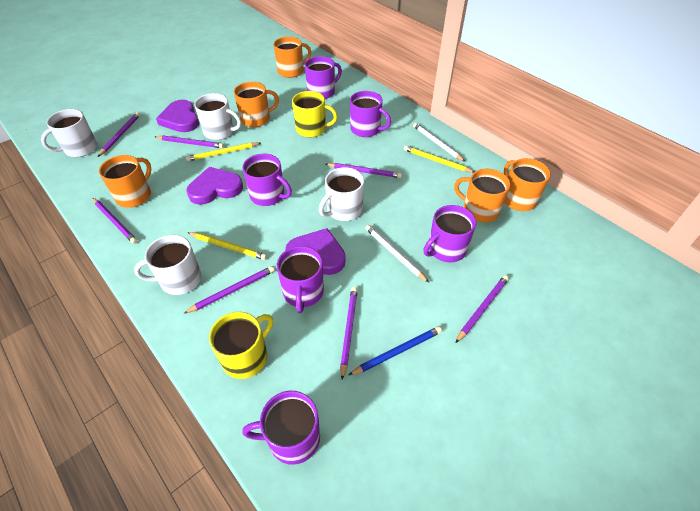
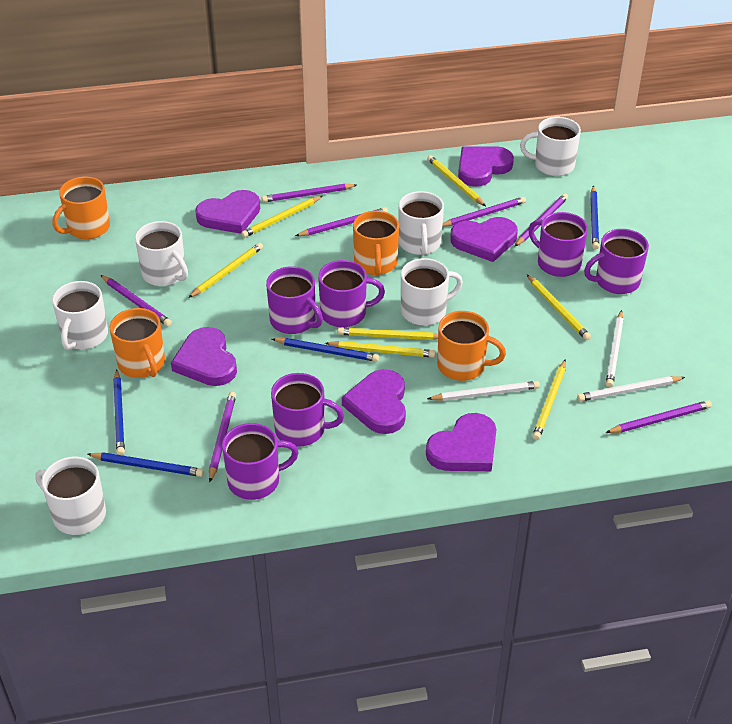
blue pencil: 1 -> 4
orange mug: 5 -> 4
purple heart: 3 -> 6
white mug: 4 -> 6
white pencil: 2 -> 3
yellow mug: 2 -> 0
yellow pencil: 3 -> 7

